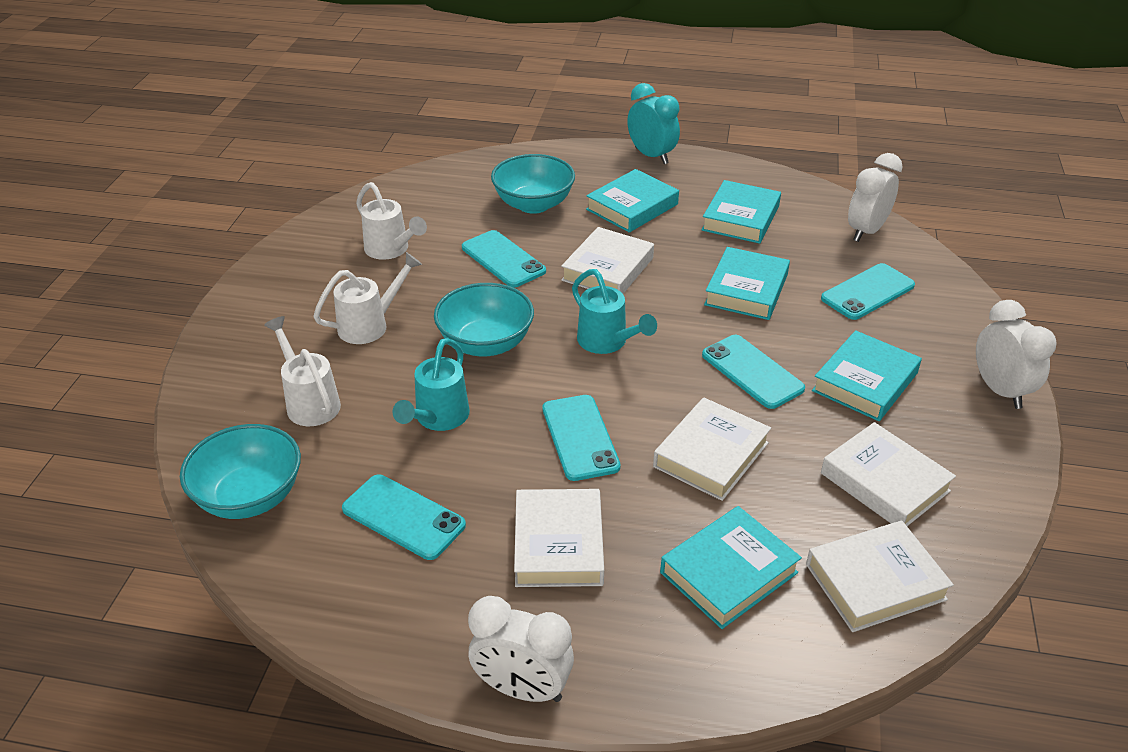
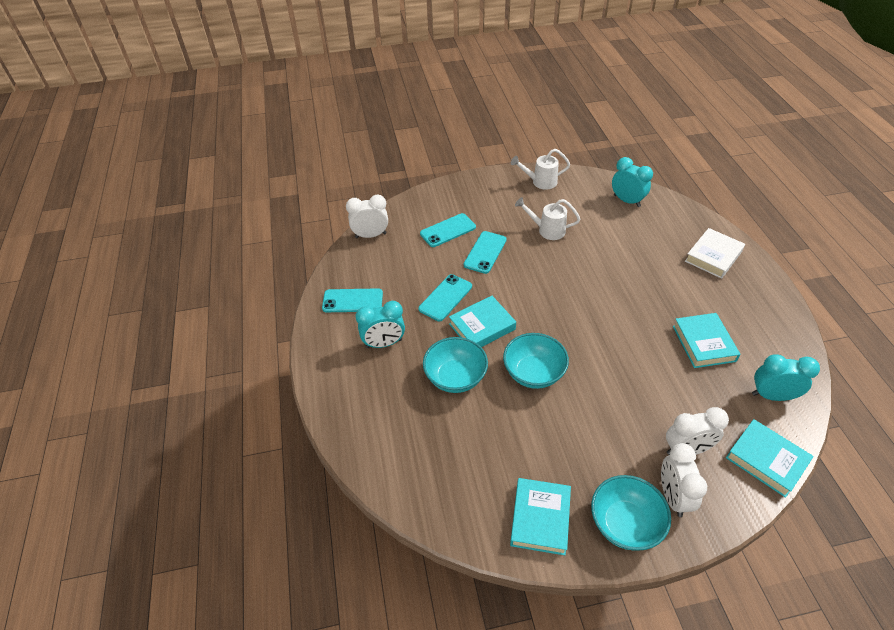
turquoise book: 5 -> 4
turquoise clock: 1 -> 3
turquoise phone: 5 -> 4
turquoise watering can: 2 -> 0
white book: 5 -> 1
white watering can: 3 -> 2

